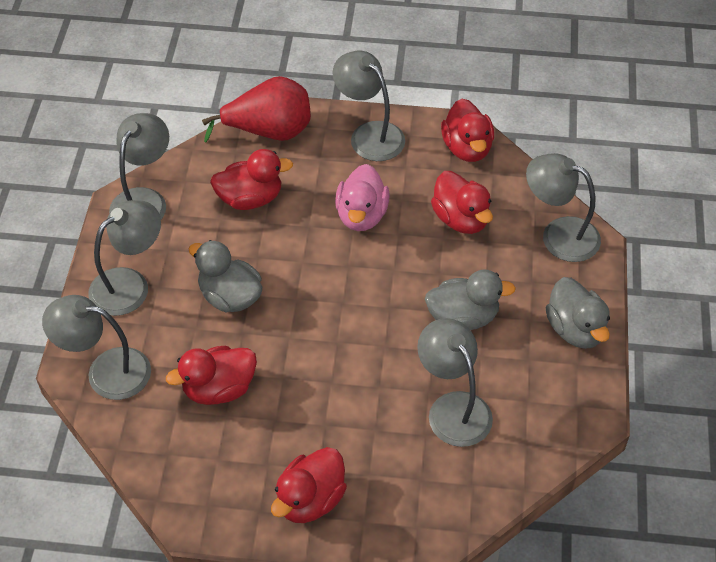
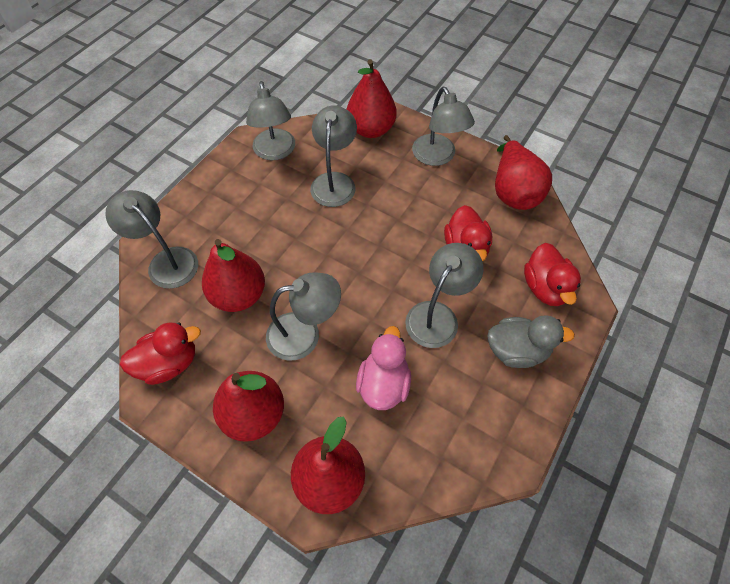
grey duck: 3 -> 1
red duck: 5 -> 3
red pear: 1 -> 5

